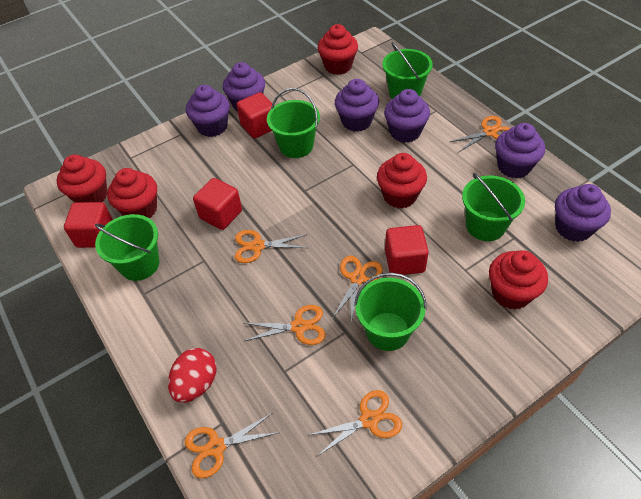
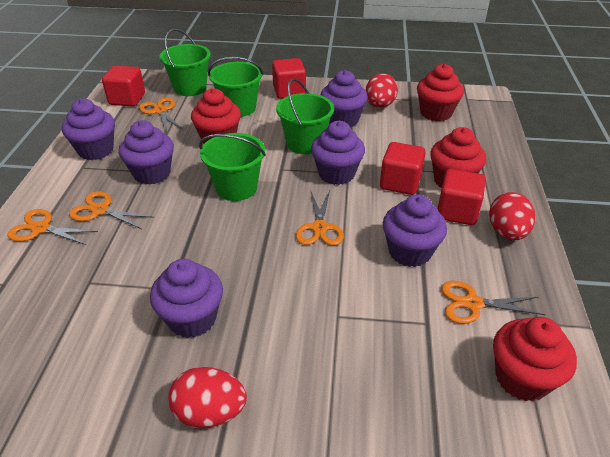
green bucket: 5 -> 4
orange scissors: 6 -> 5
red cupcake: 5 -> 4
red egg: 1 -> 3

